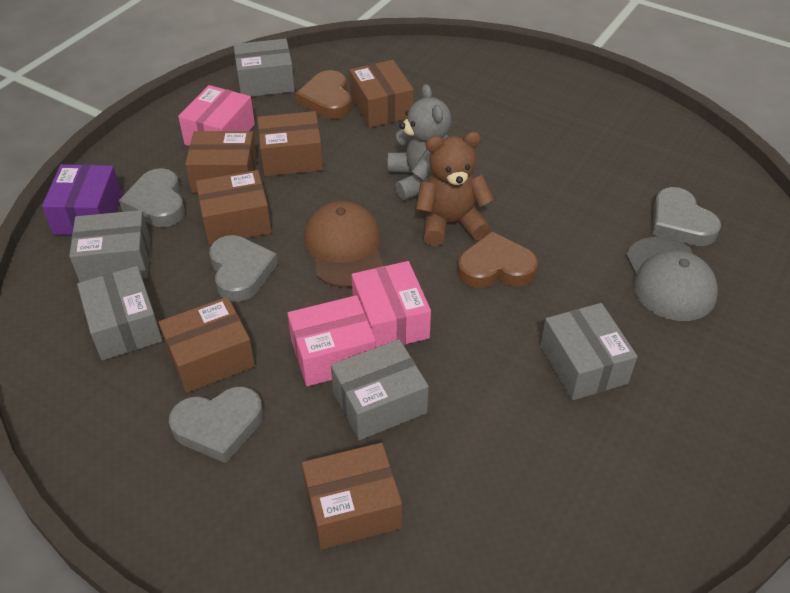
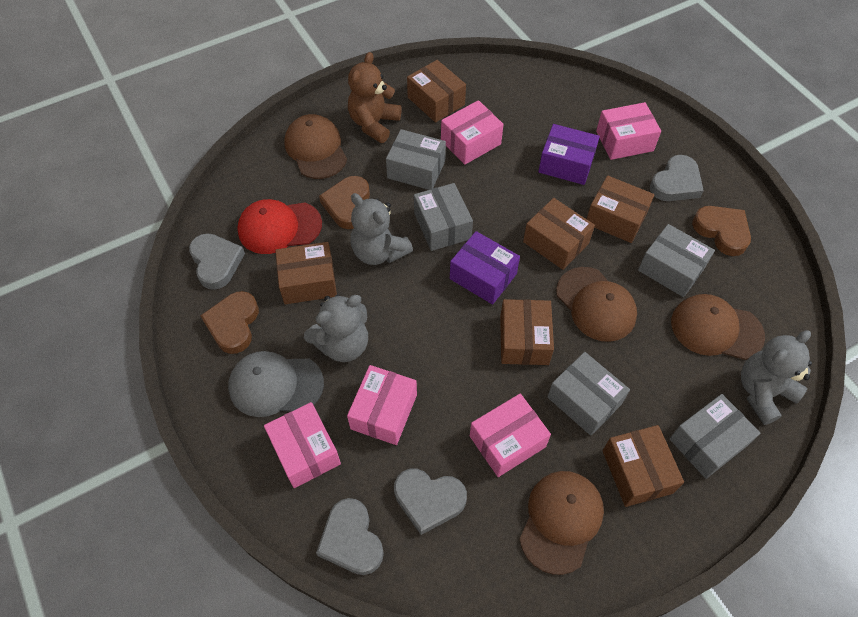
brown cap: 1 -> 4
brown heart: 2 -> 3
grey teddy bear: 1 -> 3
pink box: 3 -> 5
purple box: 1 -> 2
red cap: 0 -> 1

